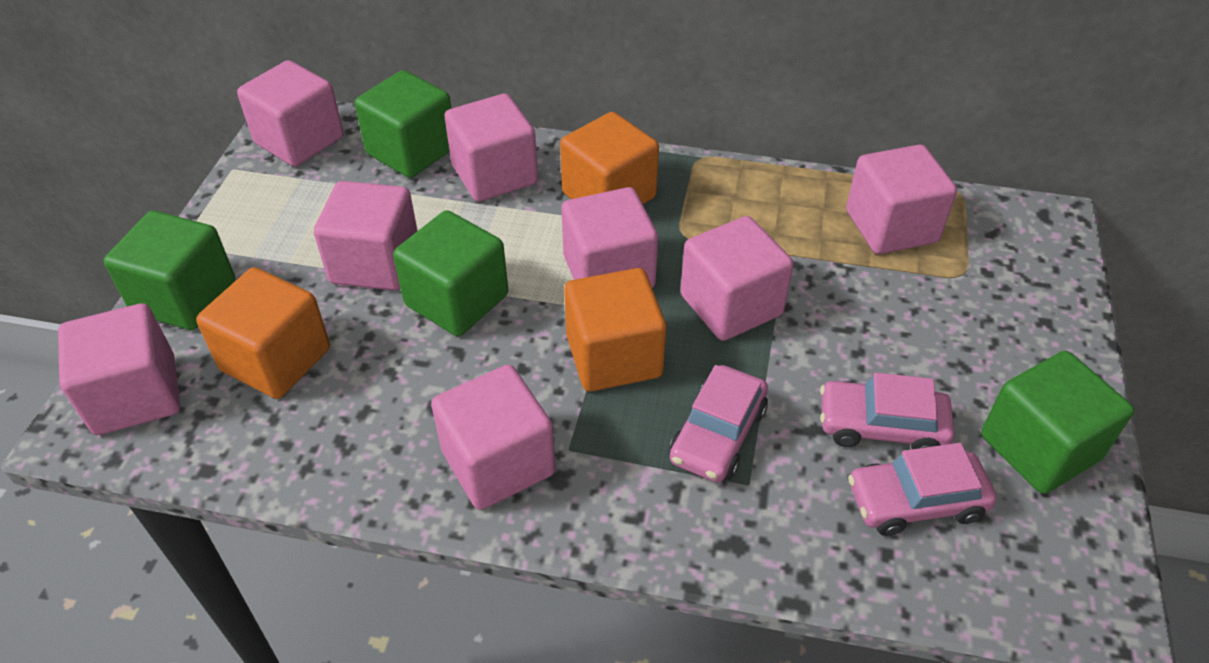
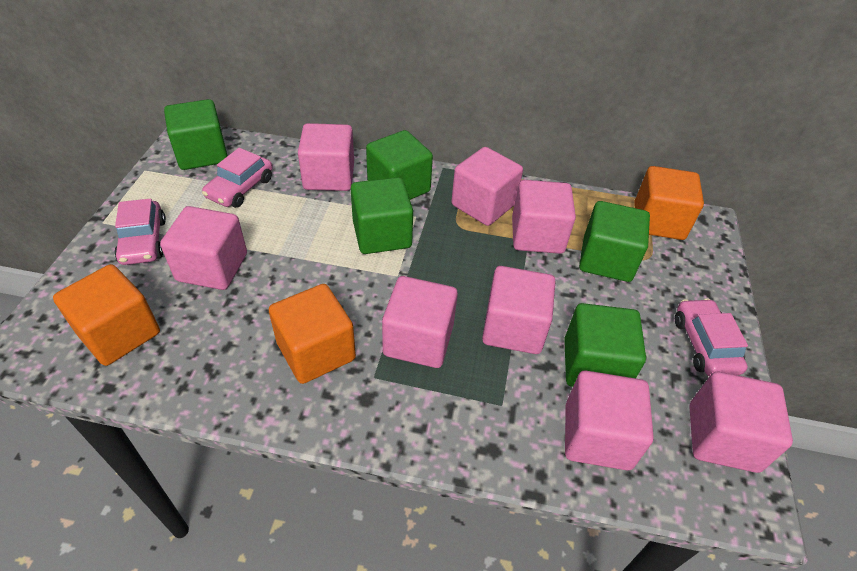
green cube: 4 -> 5

